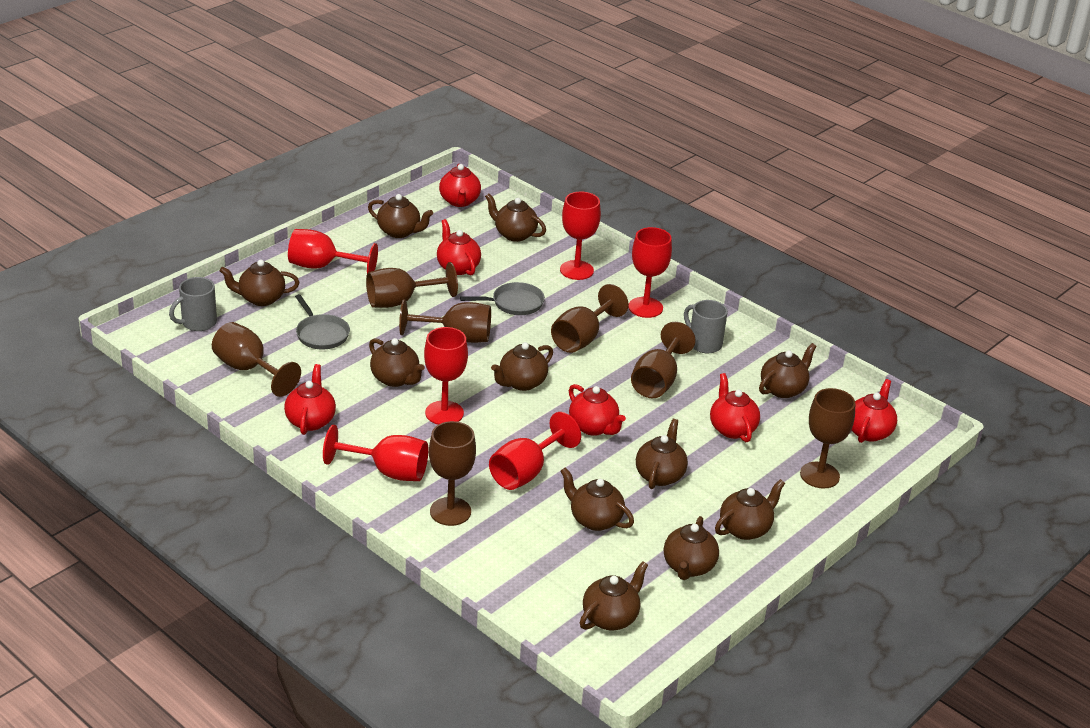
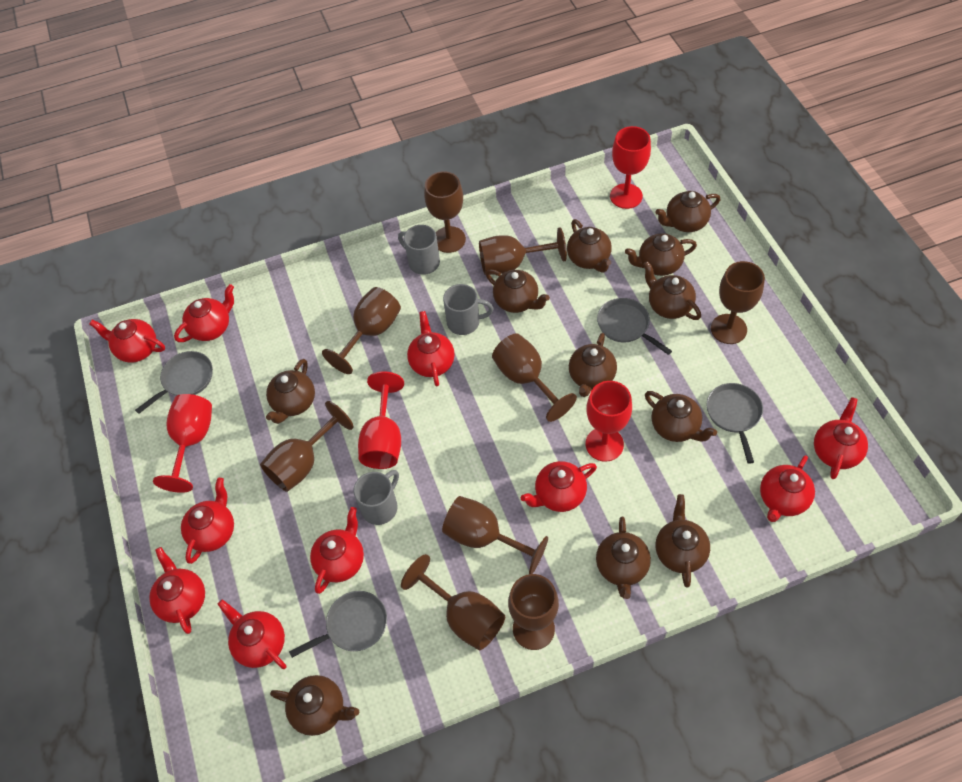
brown goblet: 7 -> 9
grey mug: 2 -> 3
grey pan: 2 -> 4
red goblet: 6 -> 4
red teapot: 6 -> 10

